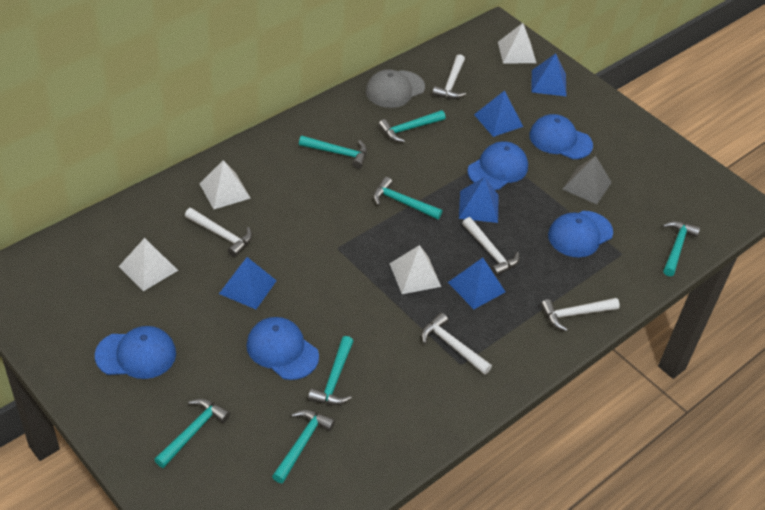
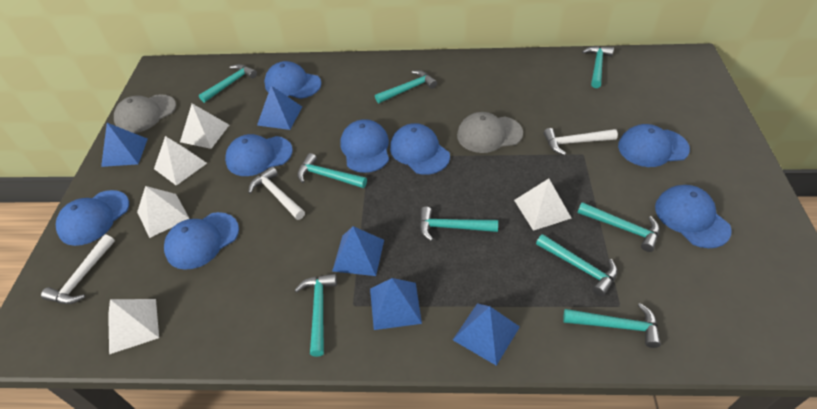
blue cap: 5 -> 8
grey cap: 1 -> 2
grey pyramid: 1 -> 0
turquoise hammer: 7 -> 9
white hammer: 5 -> 3
white pyramid: 4 -> 5

